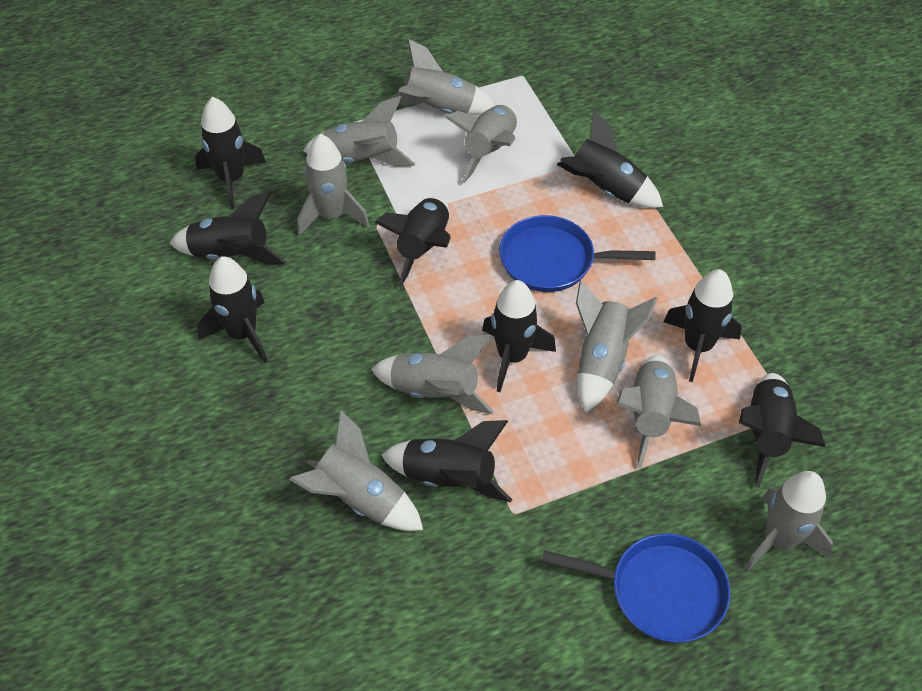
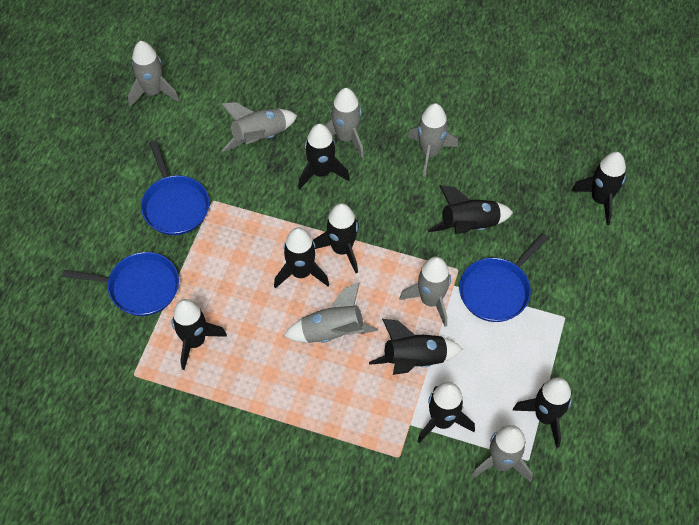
blue pan: 2 -> 3
grey rocket: 9 -> 7

